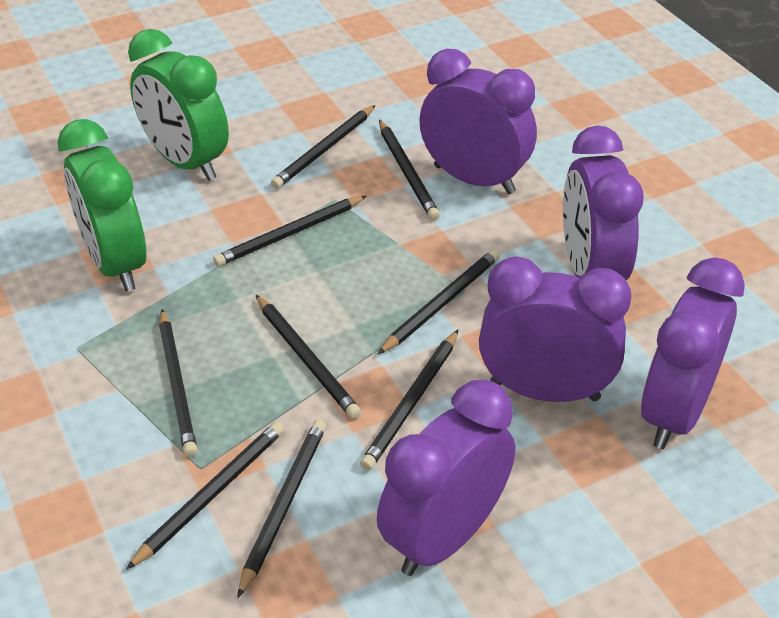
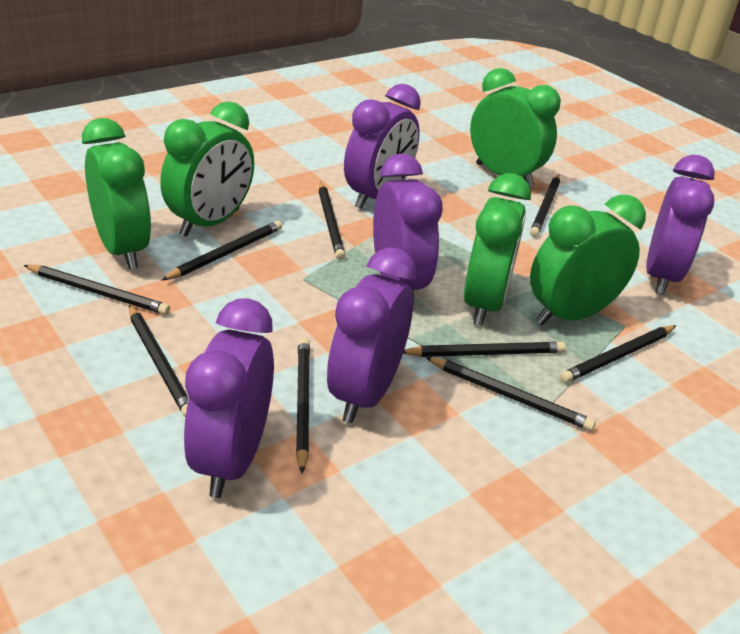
green clock: 2 -> 5

